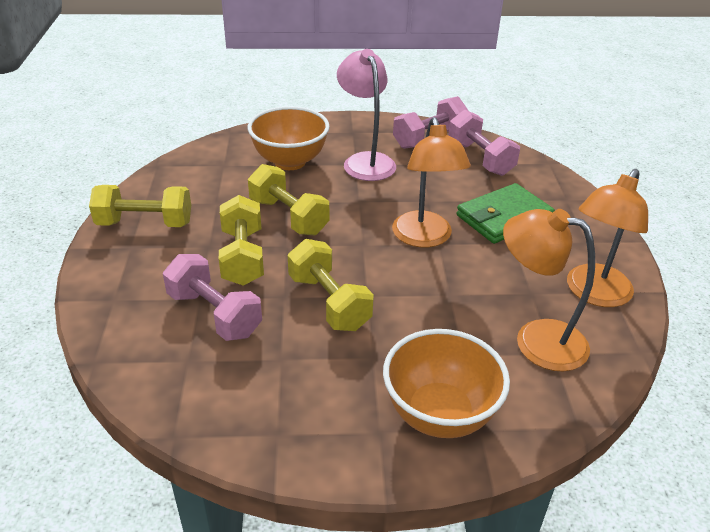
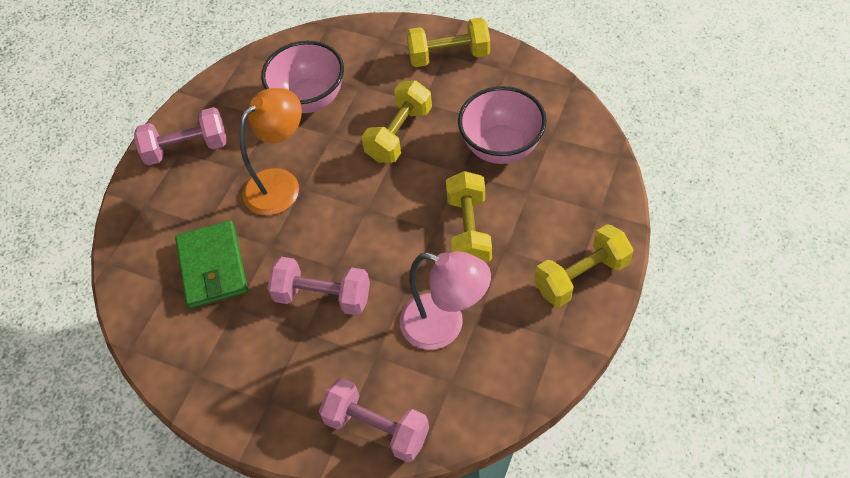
orange bowl: 2 -> 0
orange lamp: 3 -> 1
pink bowl: 0 -> 2

